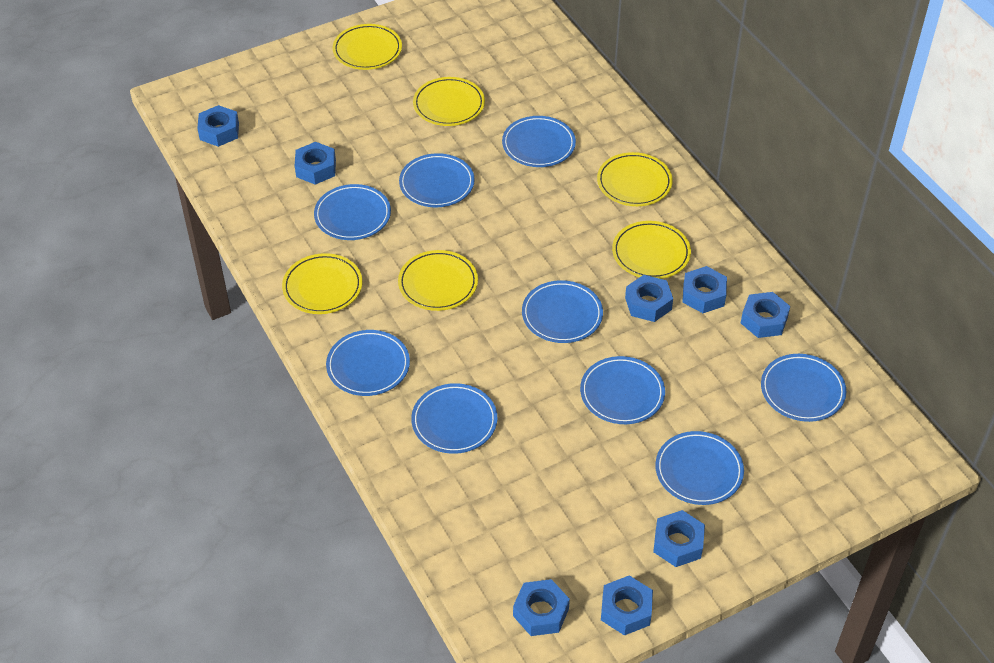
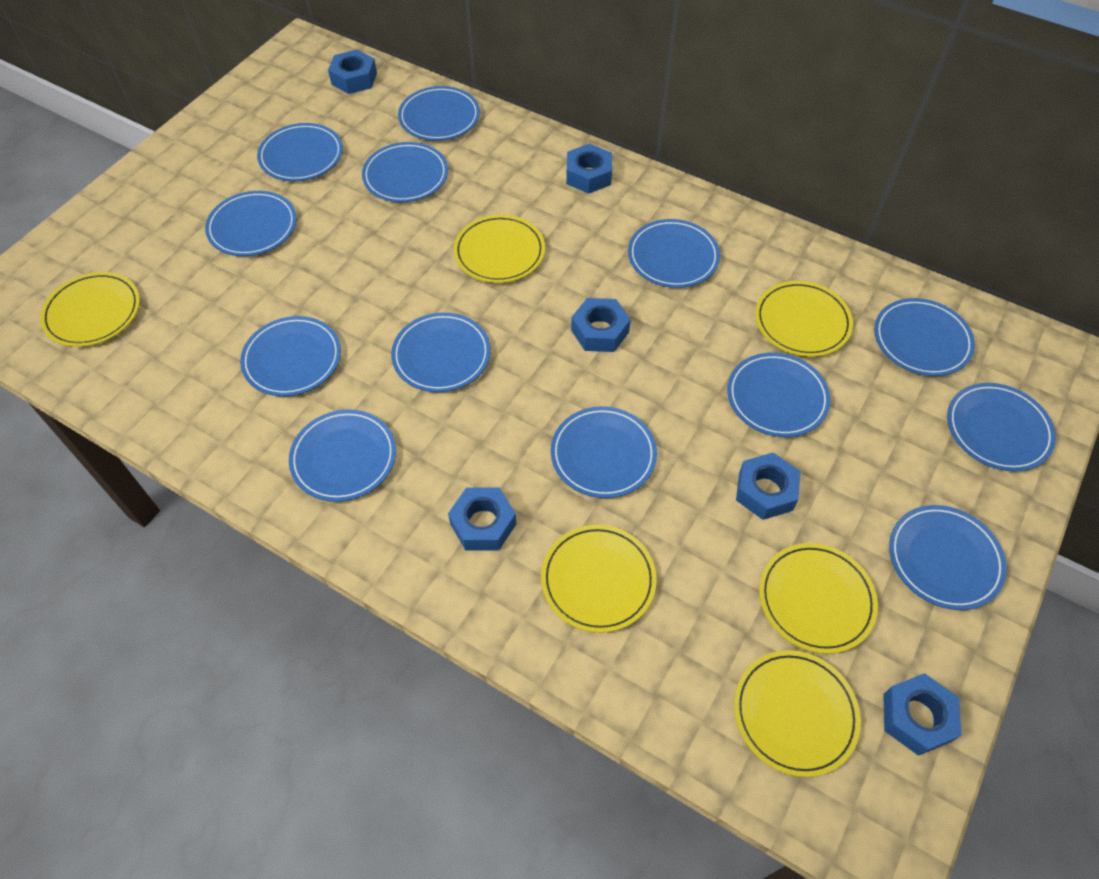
blue nut: 8 -> 6
blue plate: 9 -> 13

